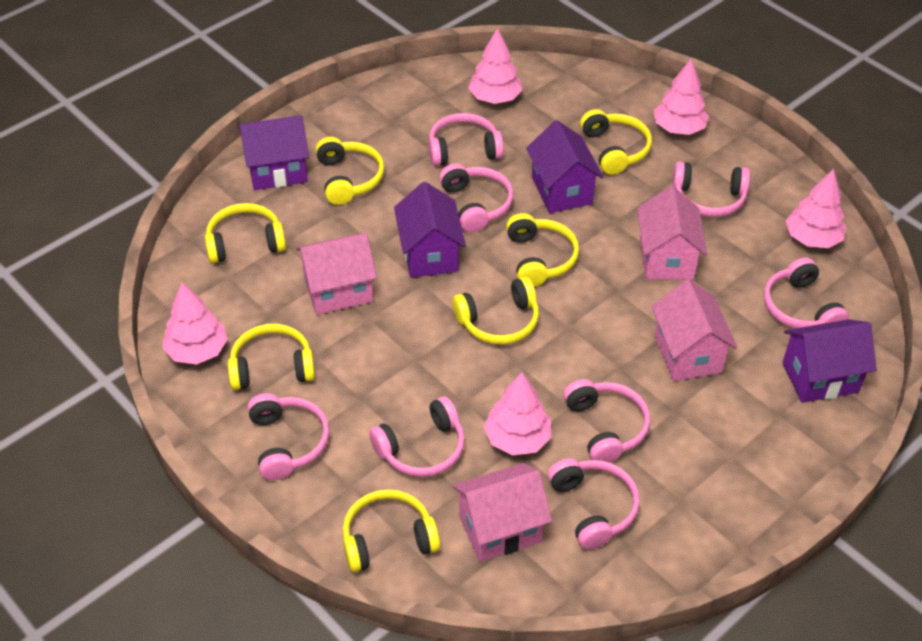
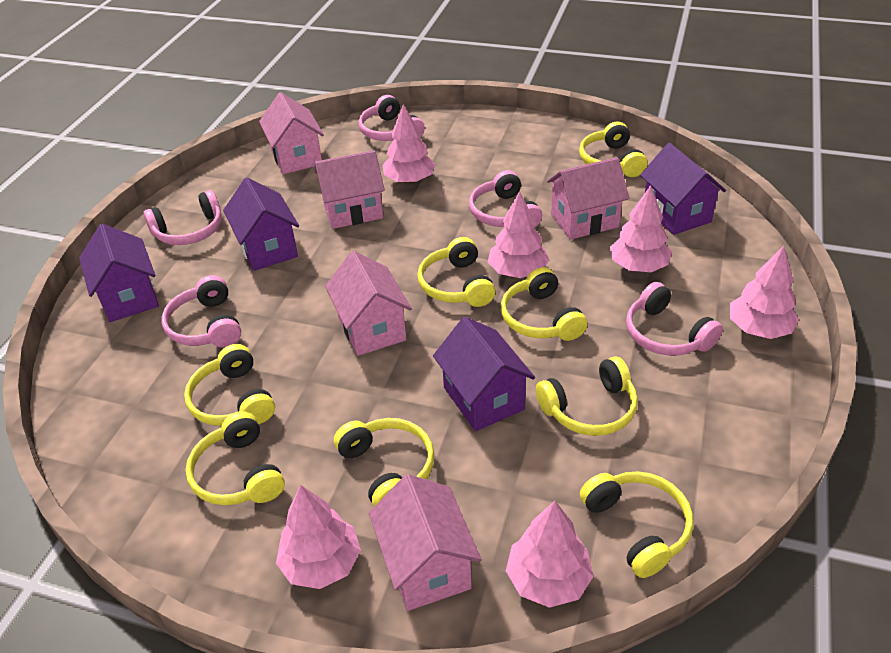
pink headphones: 8 -> 5
pink house: 4 -> 5
pink tree: 5 -> 6
yellow headphones: 7 -> 8

